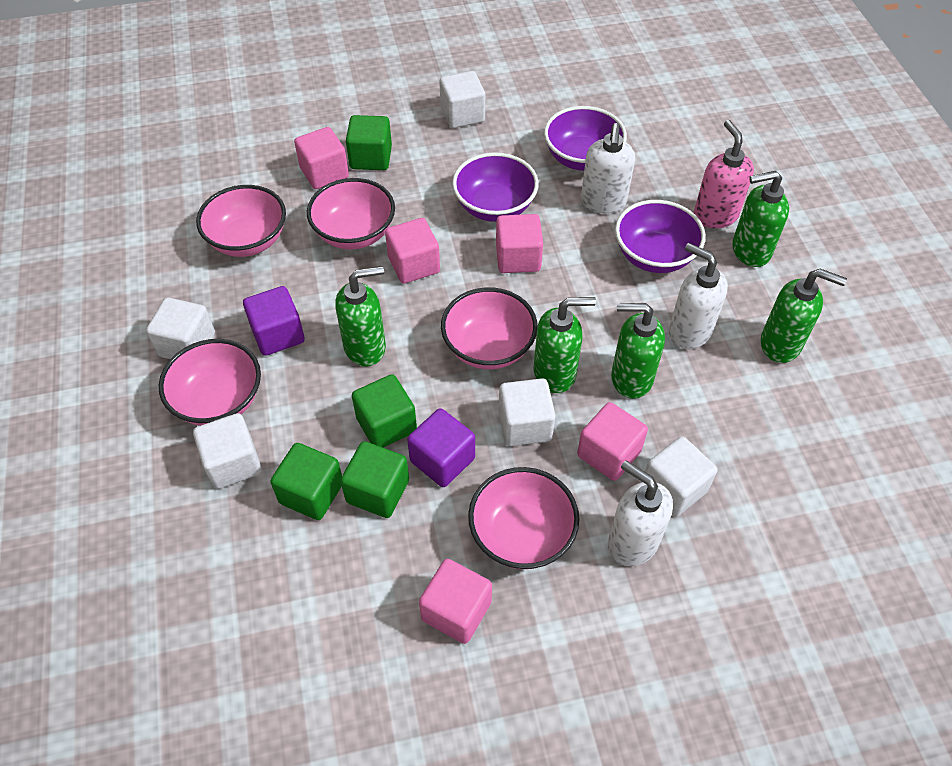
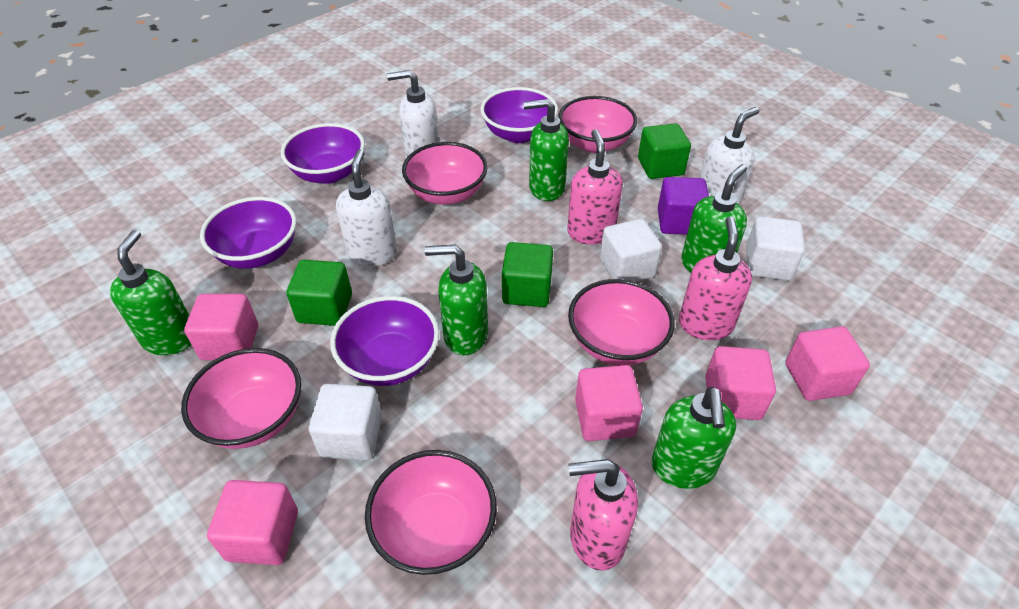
green cube: 4 -> 3
pink soap dispenser: 1 -> 3
purple bowl: 3 -> 4
purple cube: 2 -> 1
white cube: 5 -> 3

